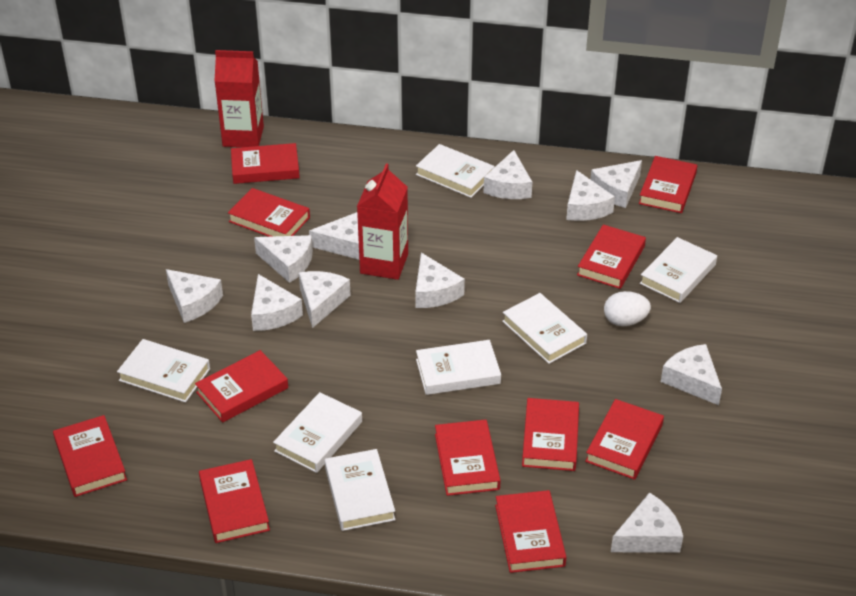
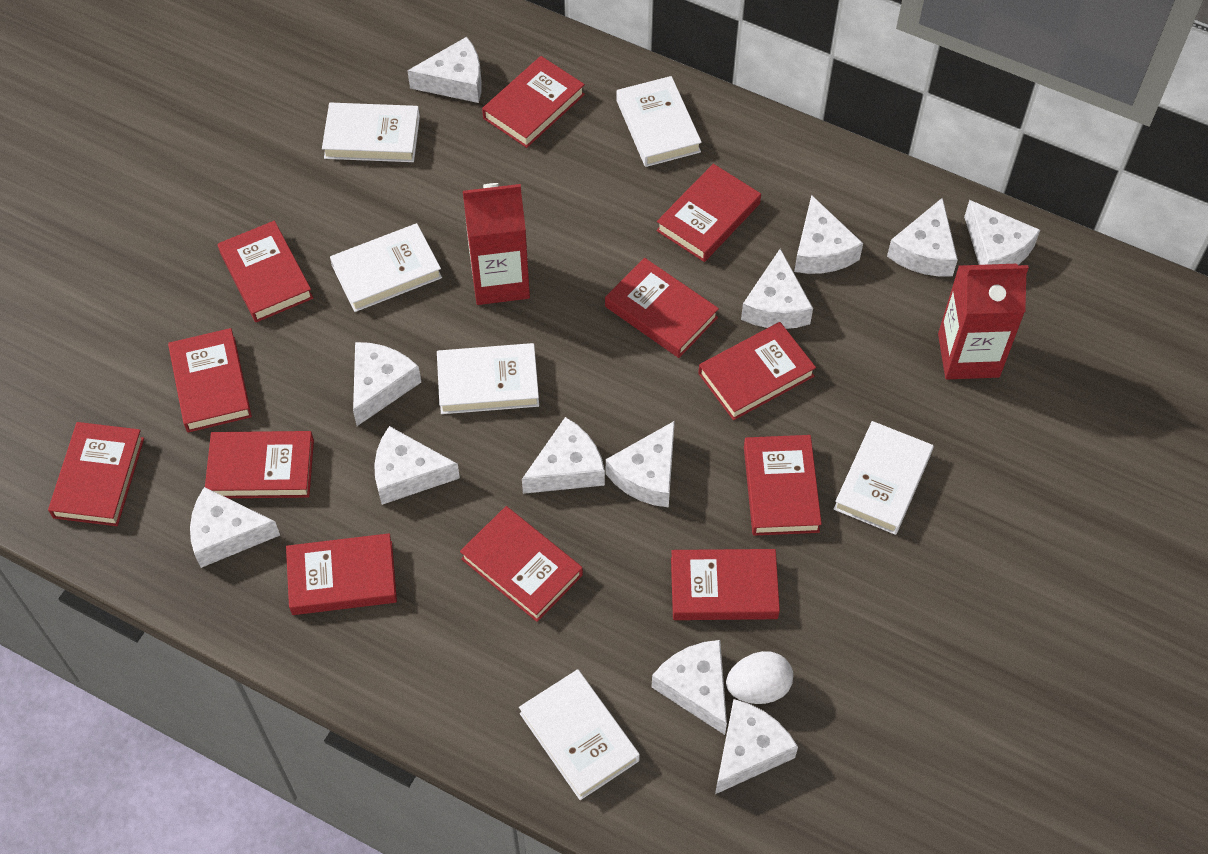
red book: 11 -> 12
white book: 7 -> 6
white cheese: 11 -> 12

